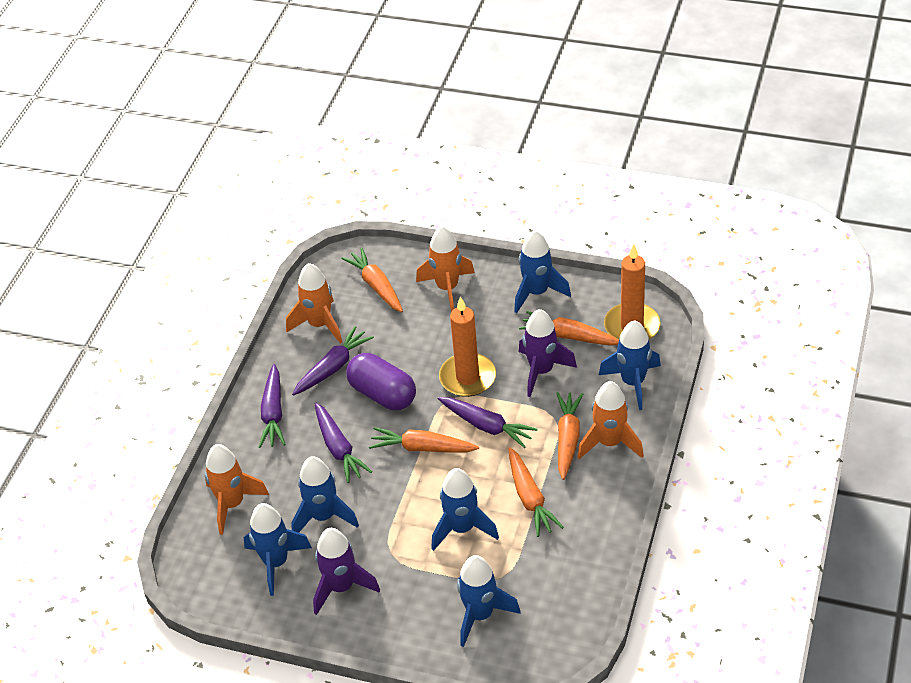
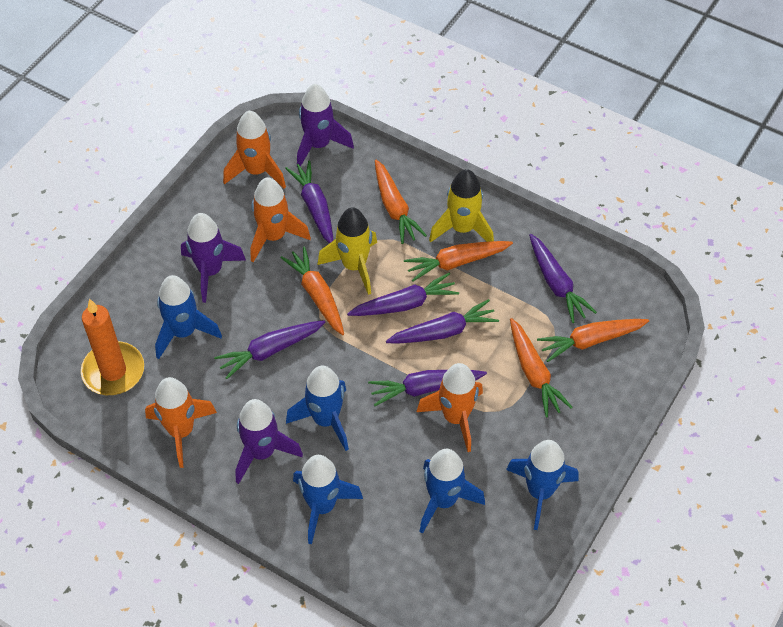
blue rocket: 6 -> 5
orange candle: 2 -> 1
purple capsule: 1 -> 0
purple carrot: 4 -> 6
purple rocket: 2 -> 3
yellow rocket: 0 -> 2

